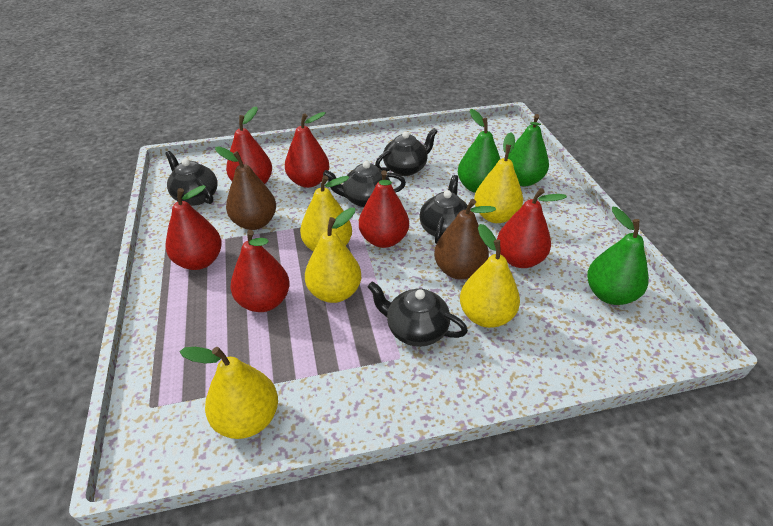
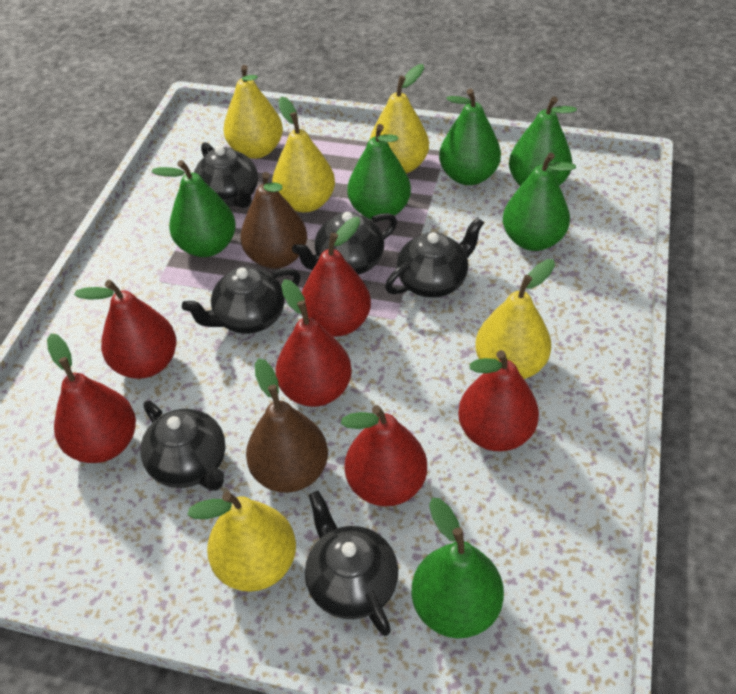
black teapot: 5 -> 6
green pear: 3 -> 6

